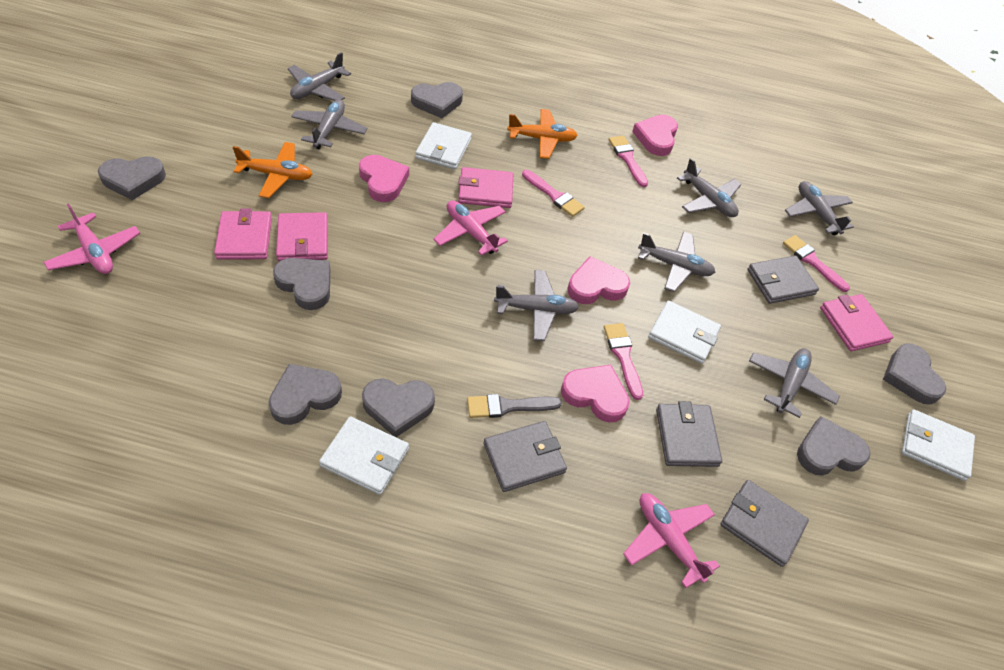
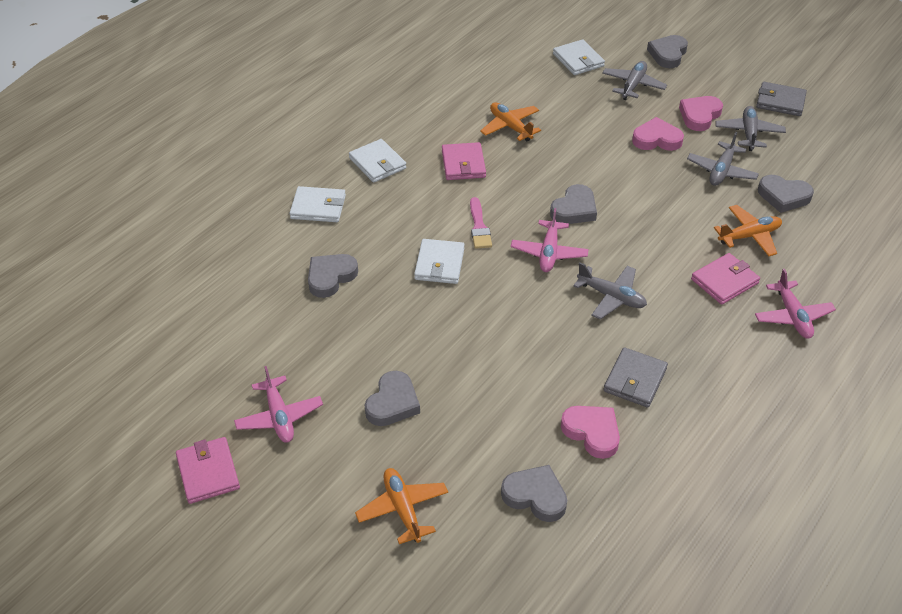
grey brush: 1 -> 0
grey heart: 7 -> 6
grey plane: 7 -> 4
grey wallet: 4 -> 2
orange plane: 2 -> 3
pink brush: 4 -> 1
pink heart: 4 -> 3
pink wallet: 4 -> 3

